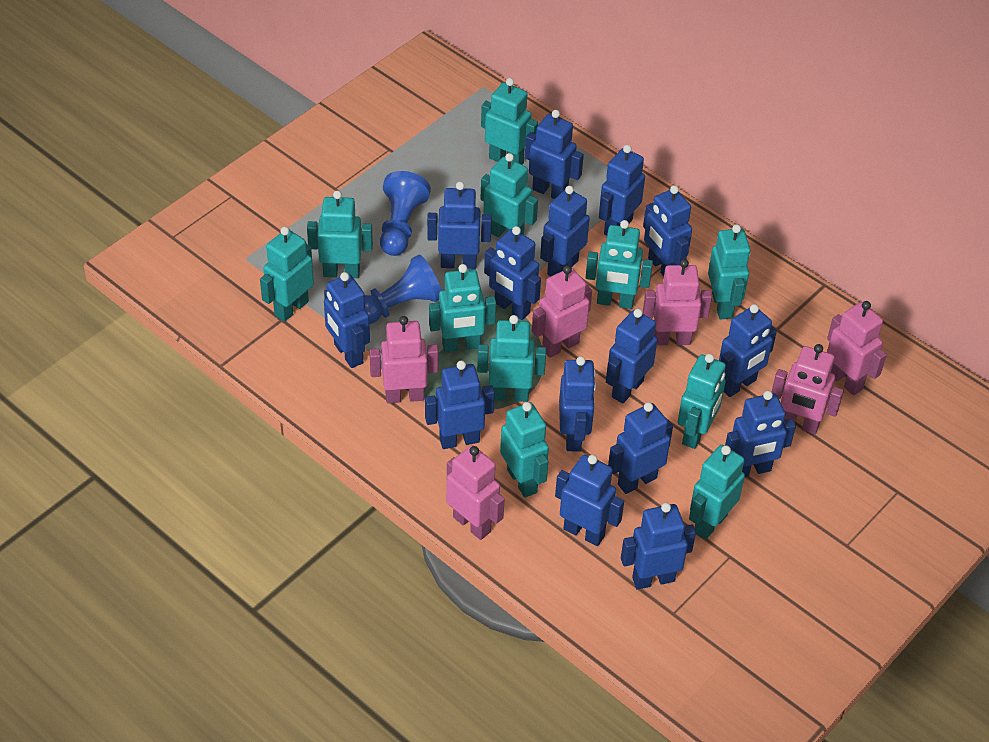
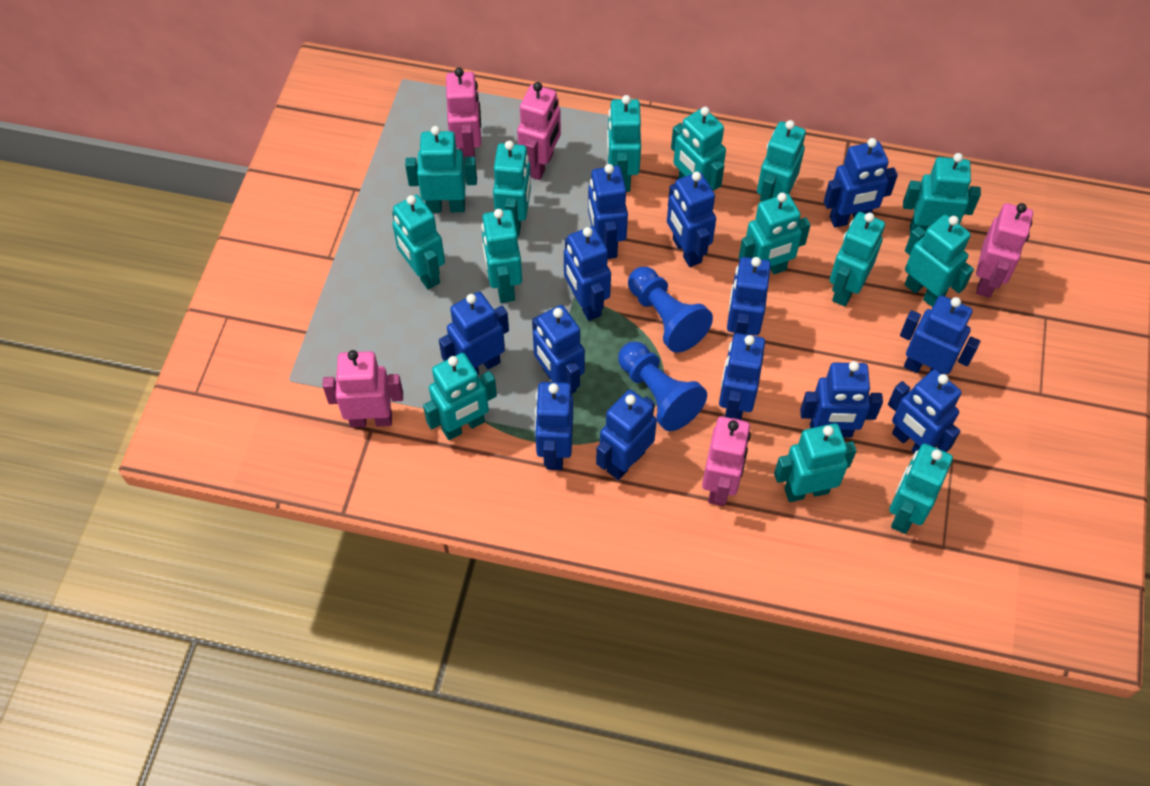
blue robot: 15 -> 13
pink robot: 6 -> 5
turquoise robot: 11 -> 14

